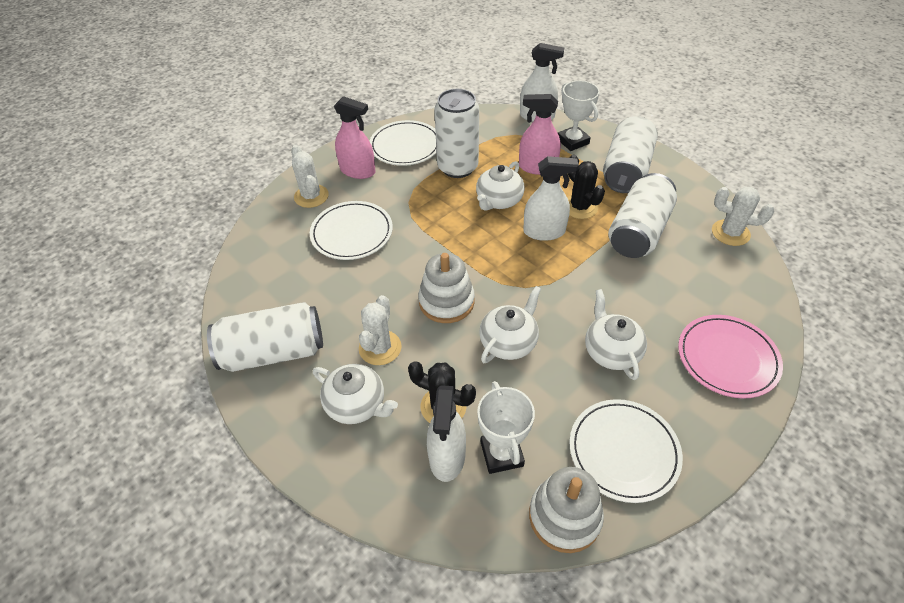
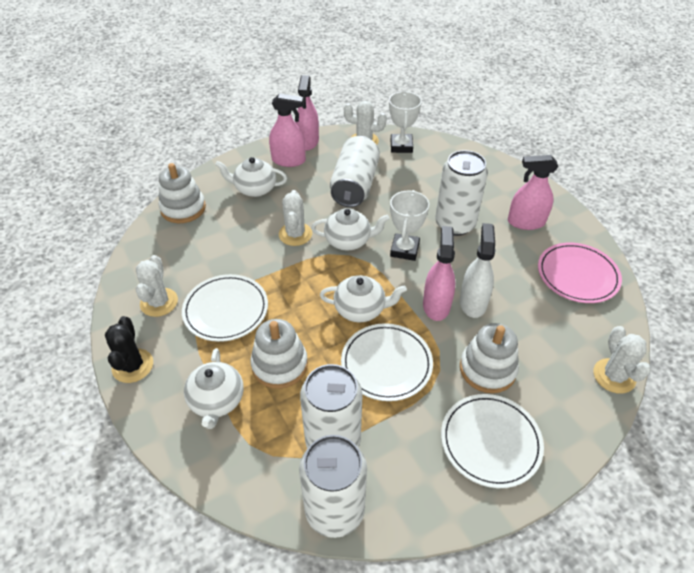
black cactus: 2 -> 1
pink spray bottle: 2 -> 4
white cactus: 3 -> 4
white spray bottle: 3 -> 1
white stacking toy: 2 -> 3

